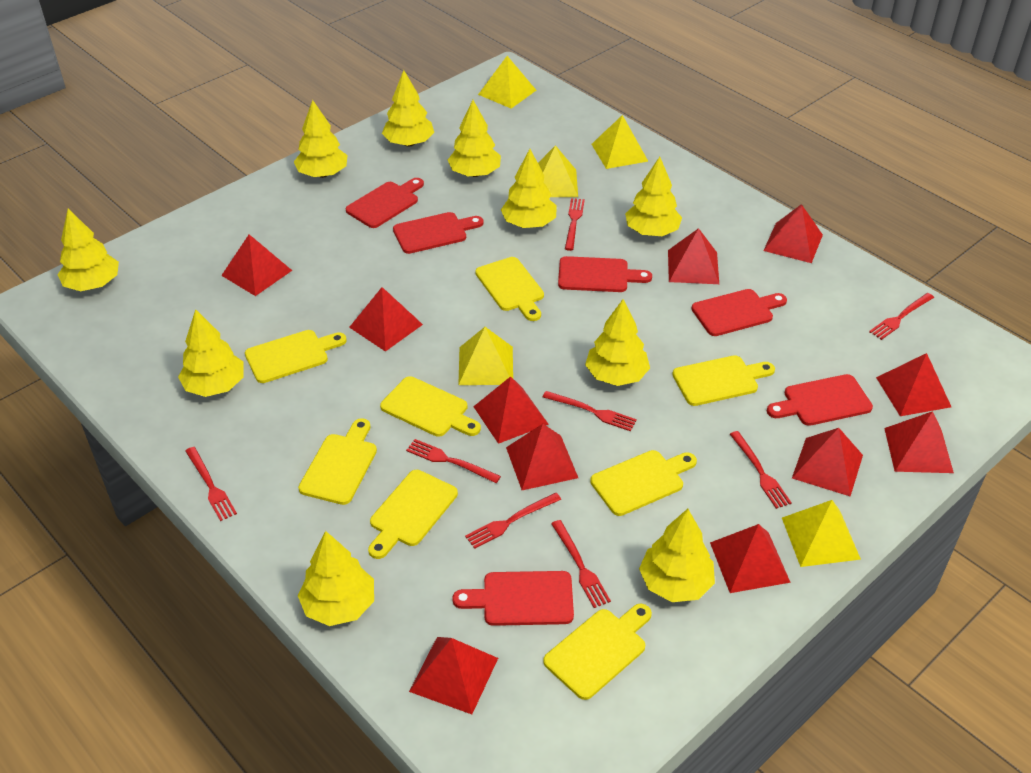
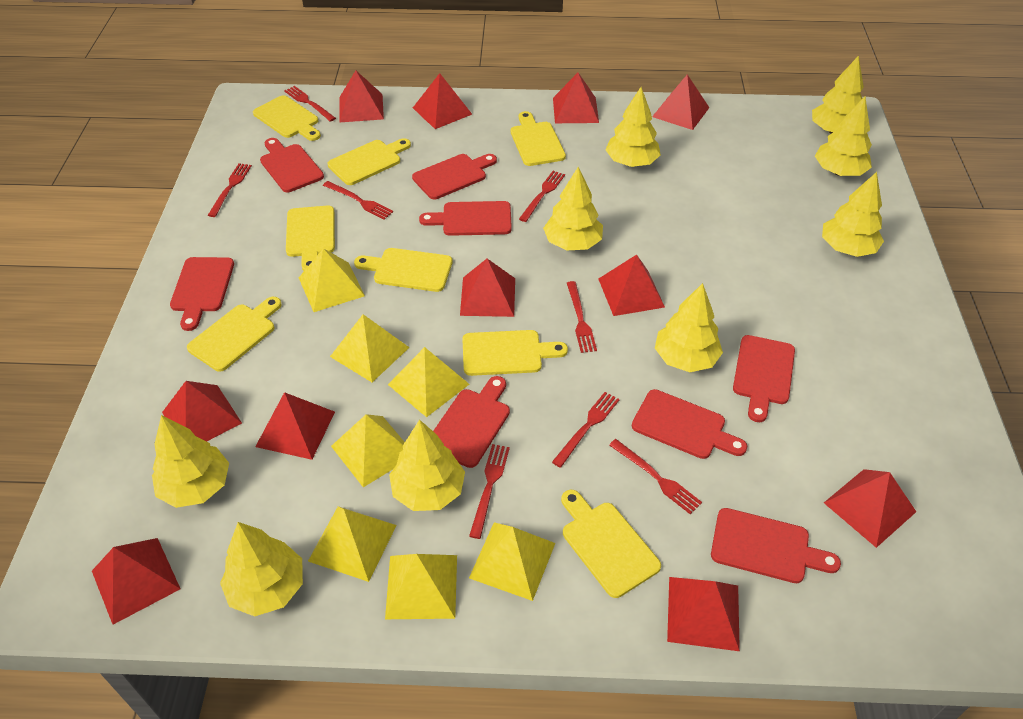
red cutting board: 6 -> 8
yellow pyramid: 5 -> 7
yellow tree: 10 -> 9

